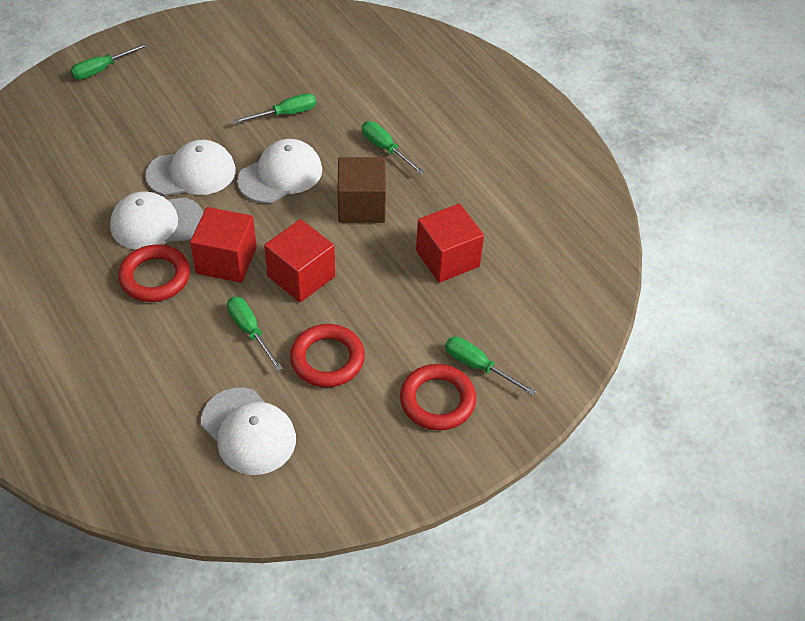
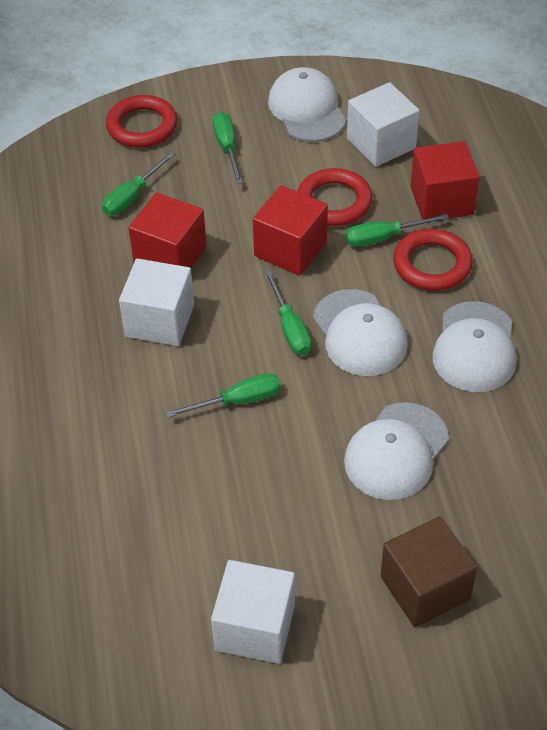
white cube: 0 -> 3

